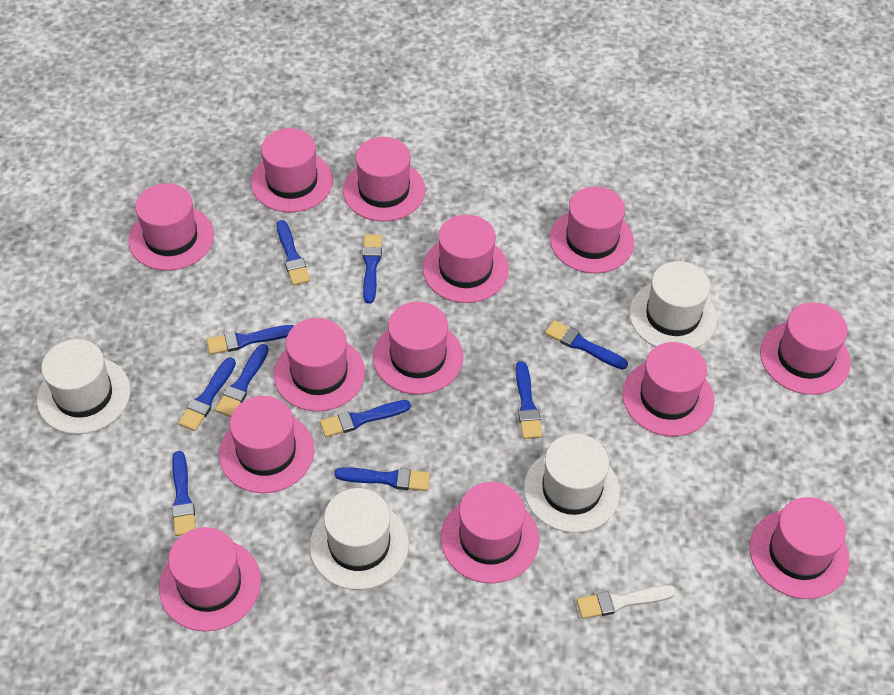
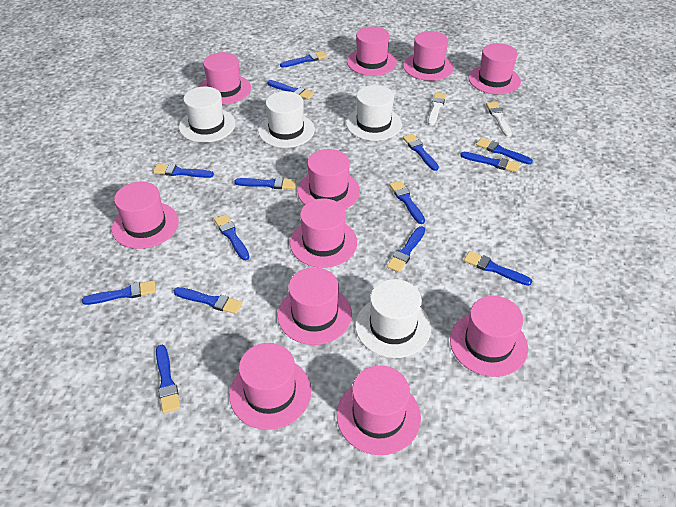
blue brush: 10 -> 14
pink hat: 13 -> 11
white brush: 1 -> 2

